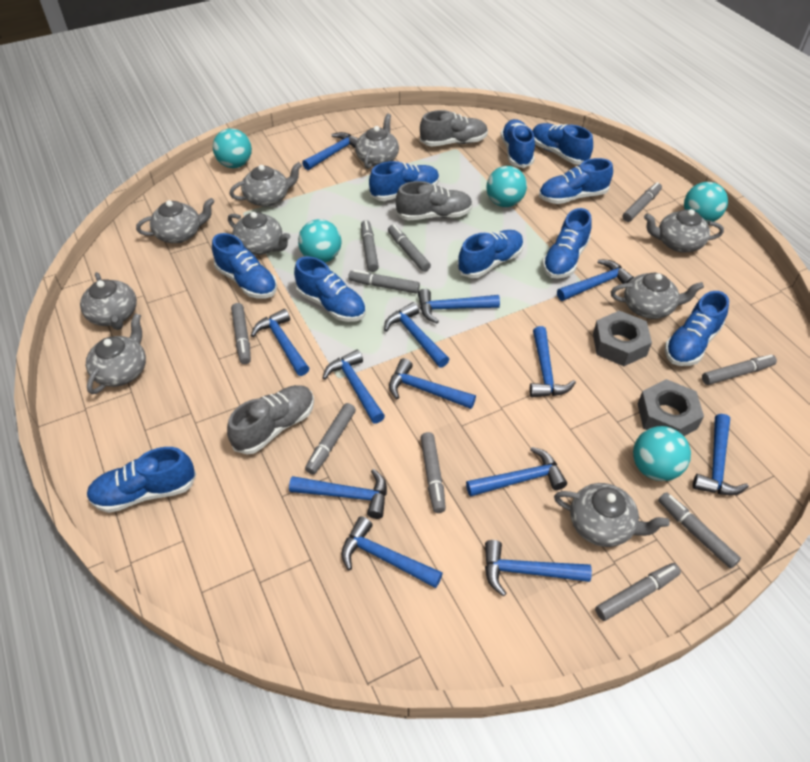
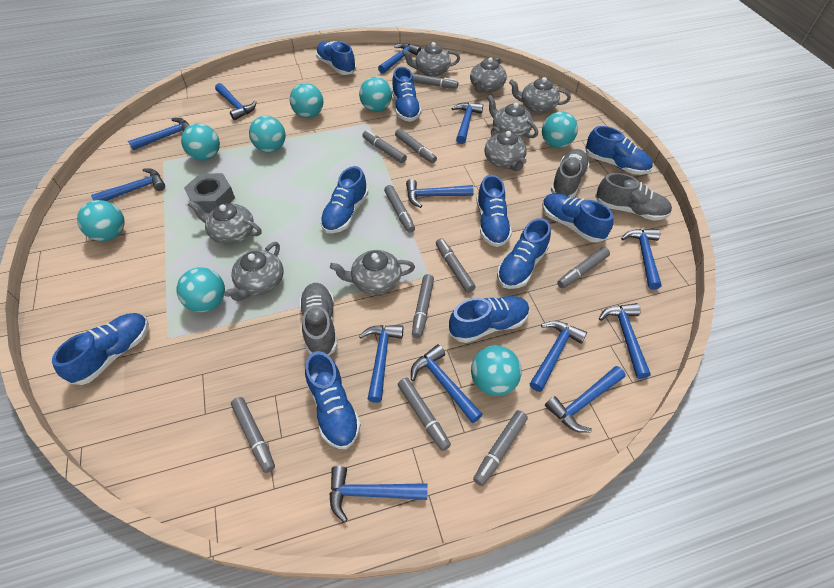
grey nut: 2 -> 1
grey teapot: 9 -> 8
turquoise ball: 5 -> 8

